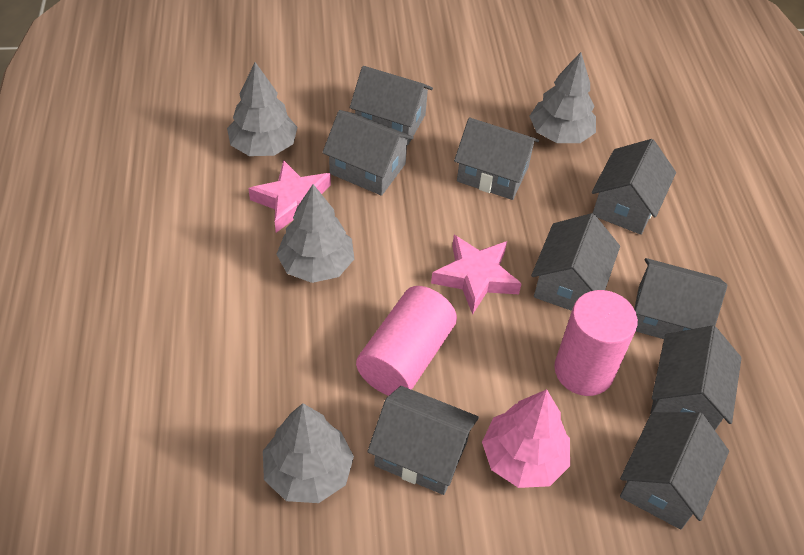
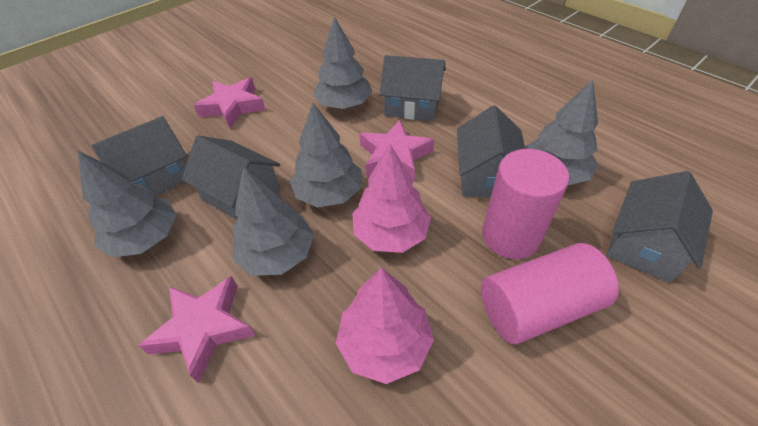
grey house: 9 -> 5
grey tree: 4 -> 5
pink star: 2 -> 3
pink tree: 1 -> 2

